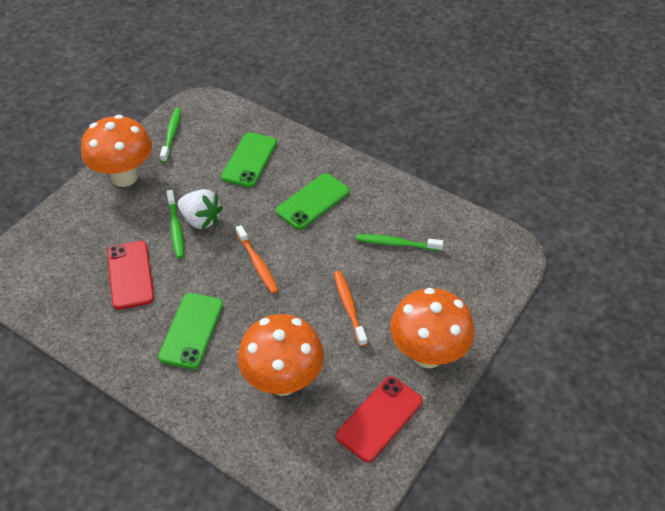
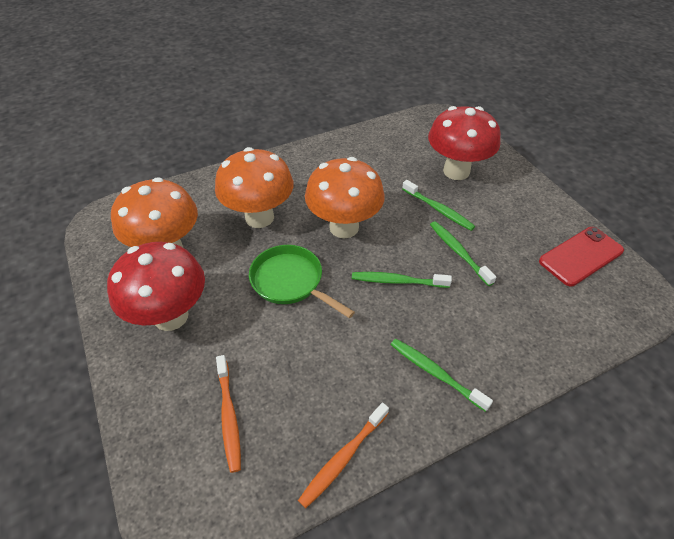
green pan: 0 -> 1
green phone: 3 -> 0
green toothbrush: 3 -> 4
red mushroom: 0 -> 2
red phone: 2 -> 1
white strawberry: 1 -> 0

